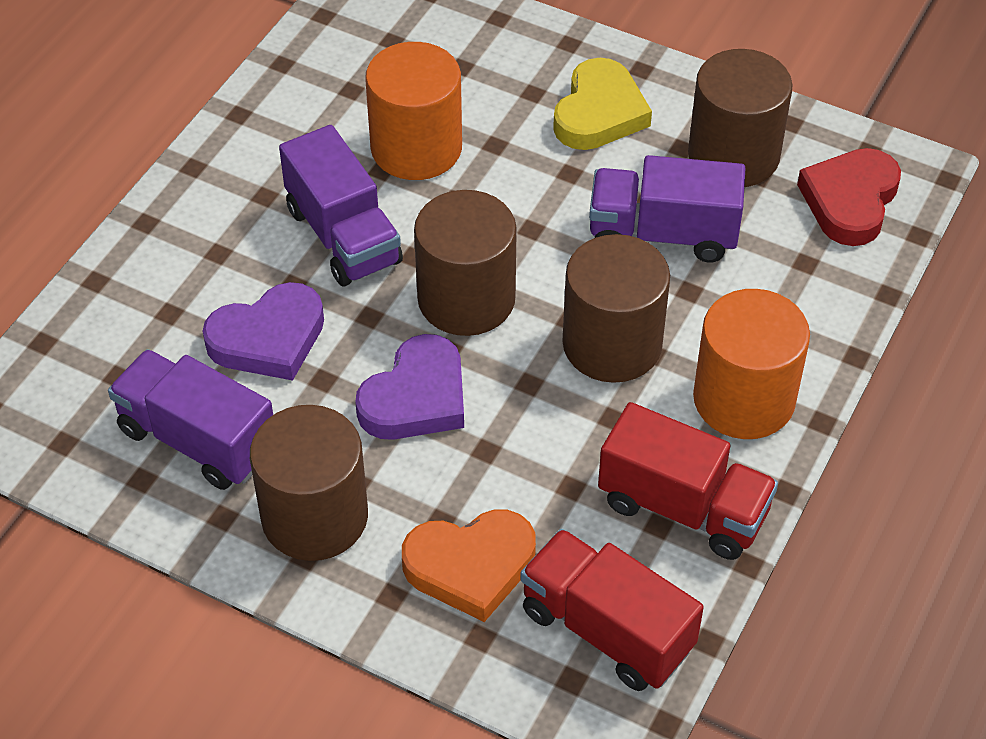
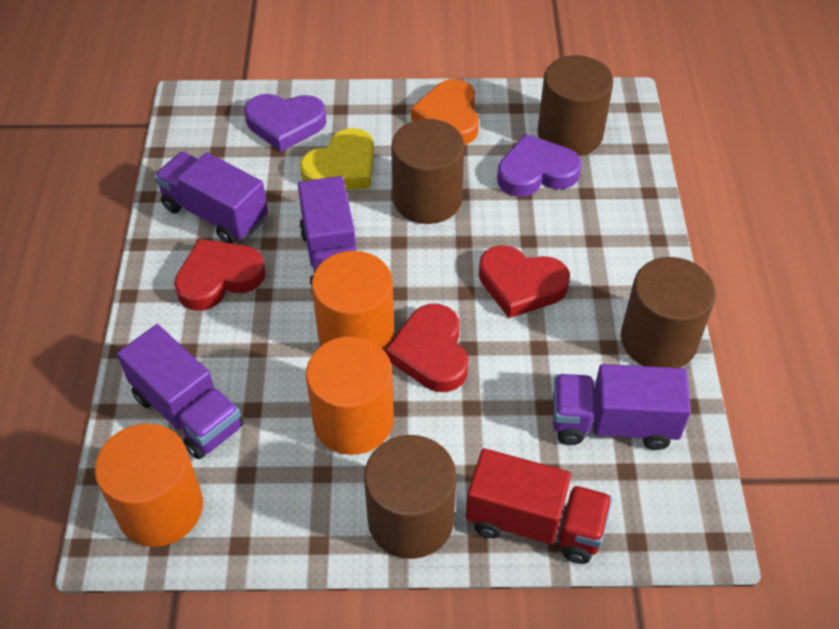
orange cylinder: 2 -> 3
purple truck: 3 -> 4
red heart: 1 -> 3
red truck: 2 -> 1

